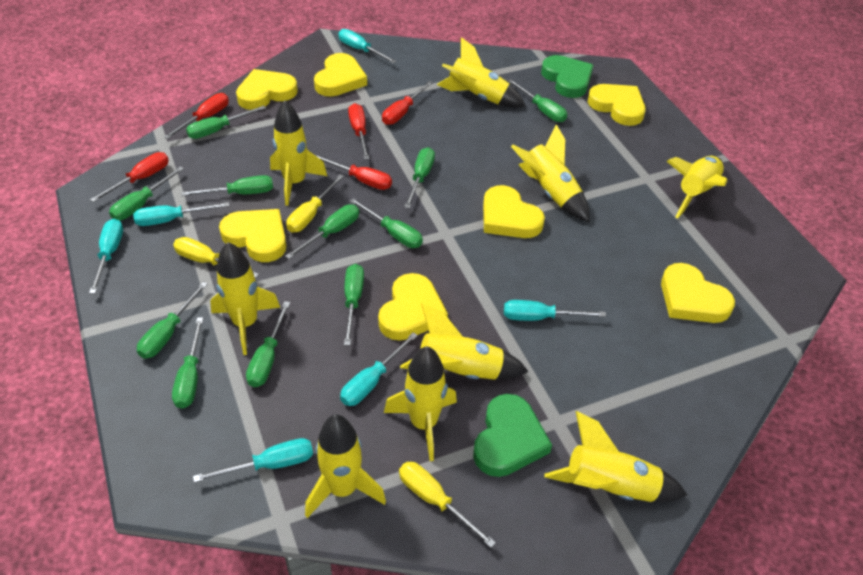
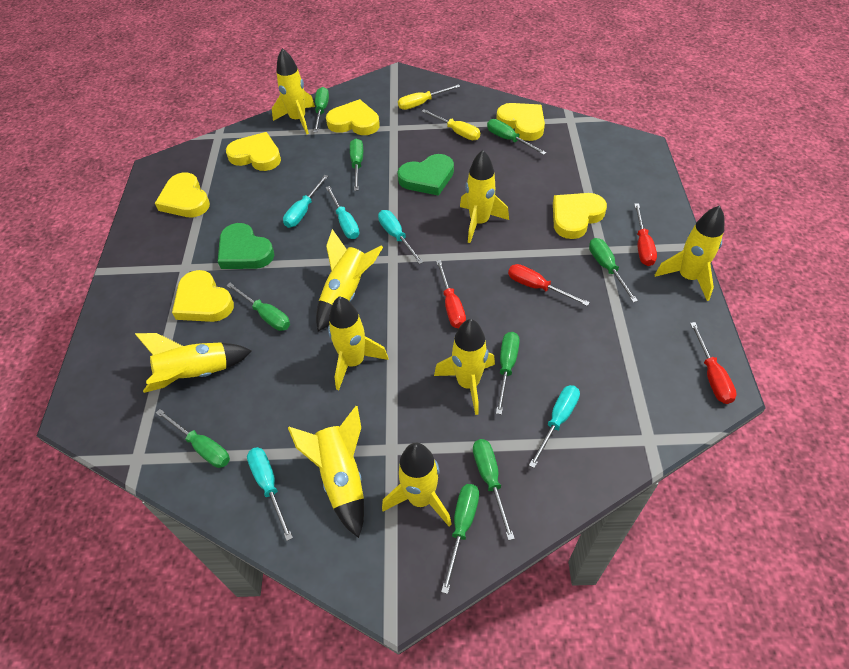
green screwdriver: 11 -> 9
red screwdriver: 5 -> 4
turquoise screwdriver: 6 -> 5
yellow heart: 7 -> 6
yellow screwdriver: 3 -> 2

